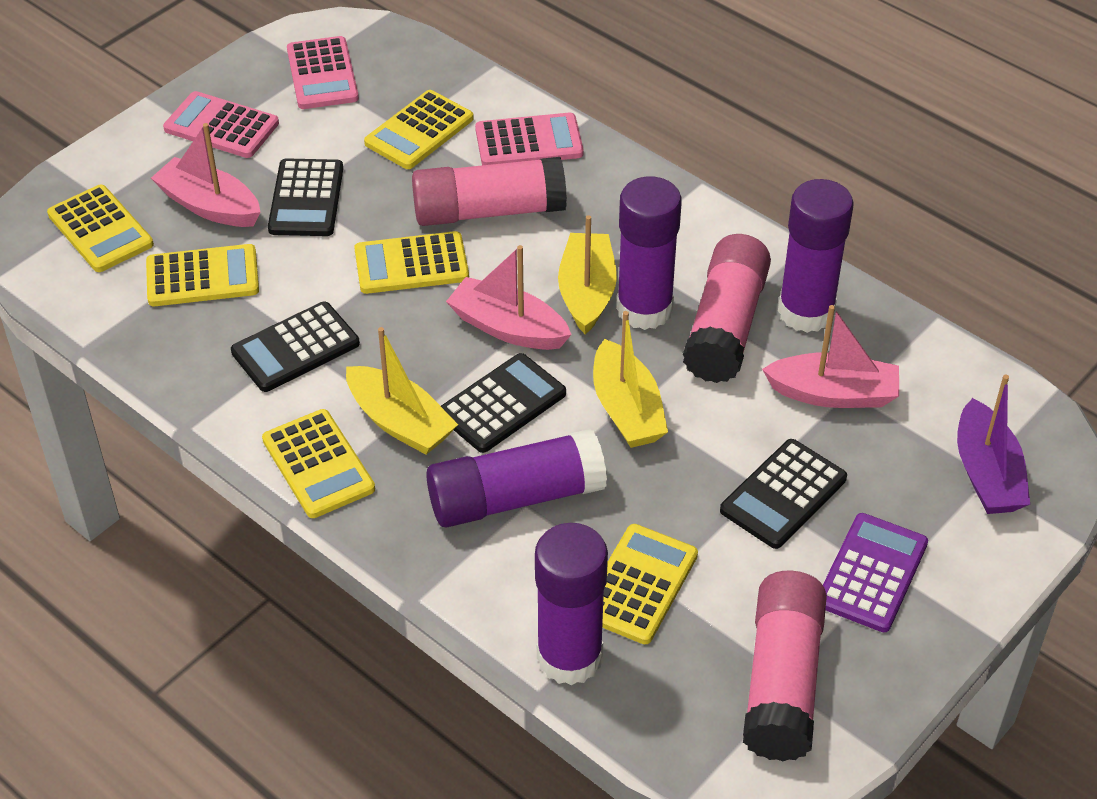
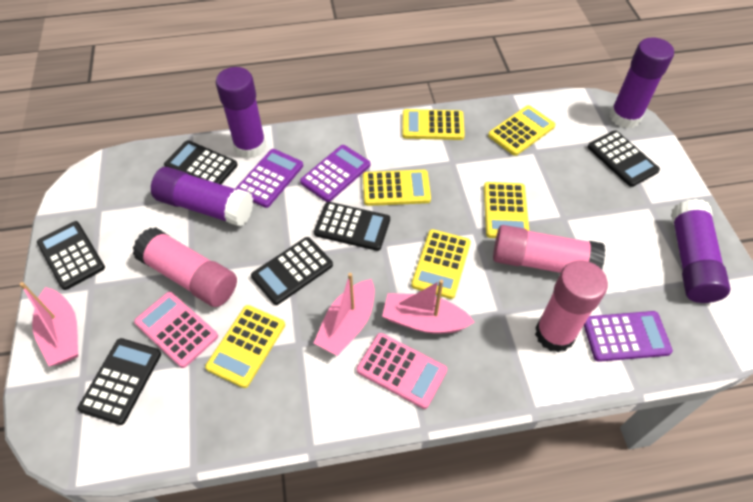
black calculator: 4 -> 6
pink calculator: 3 -> 2
purple boat: 1 -> 0
purple calculator: 1 -> 3
yellow boat: 3 -> 0

